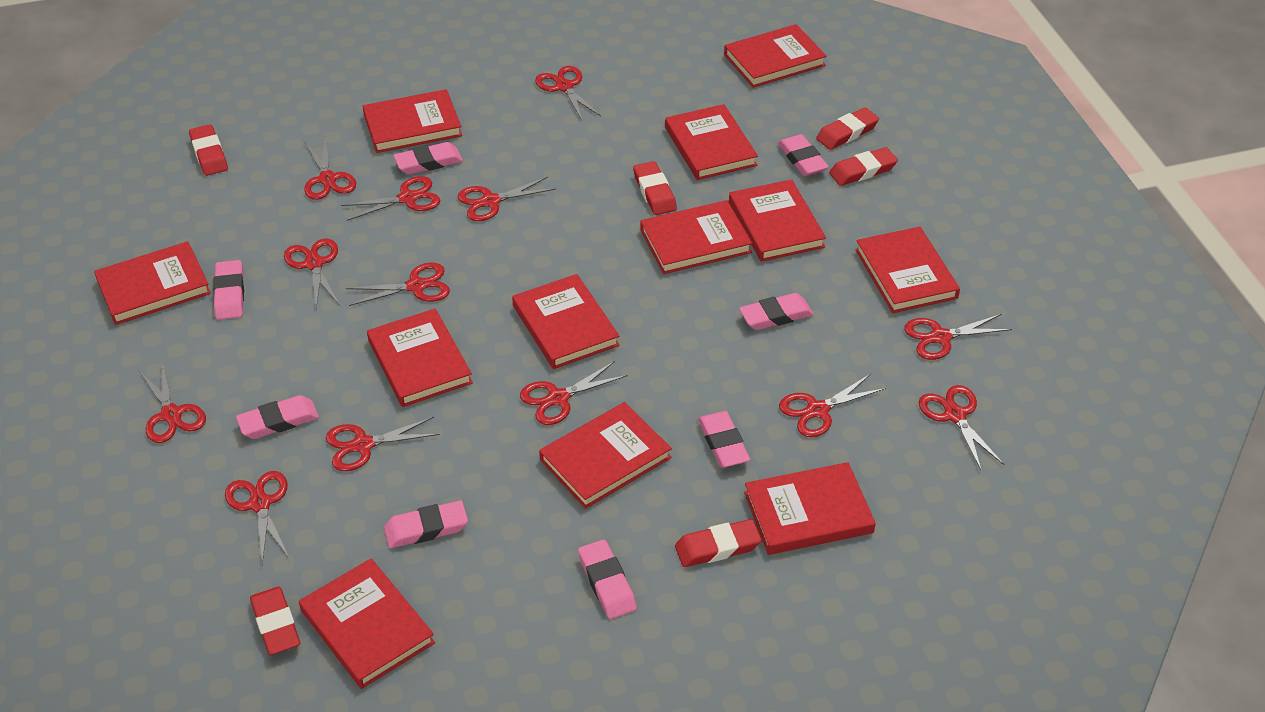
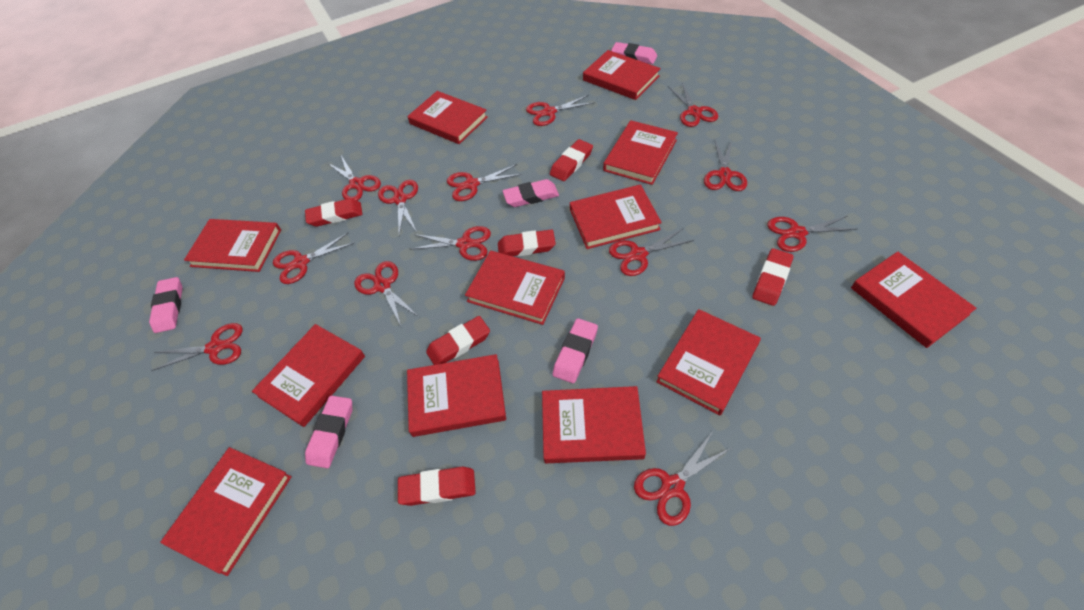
pink eraser: 8 -> 5

